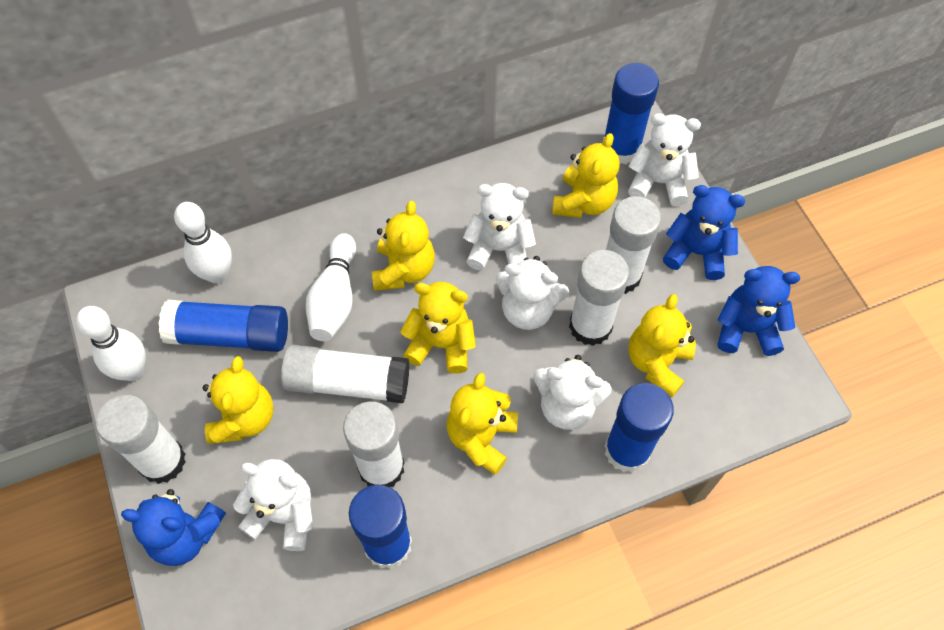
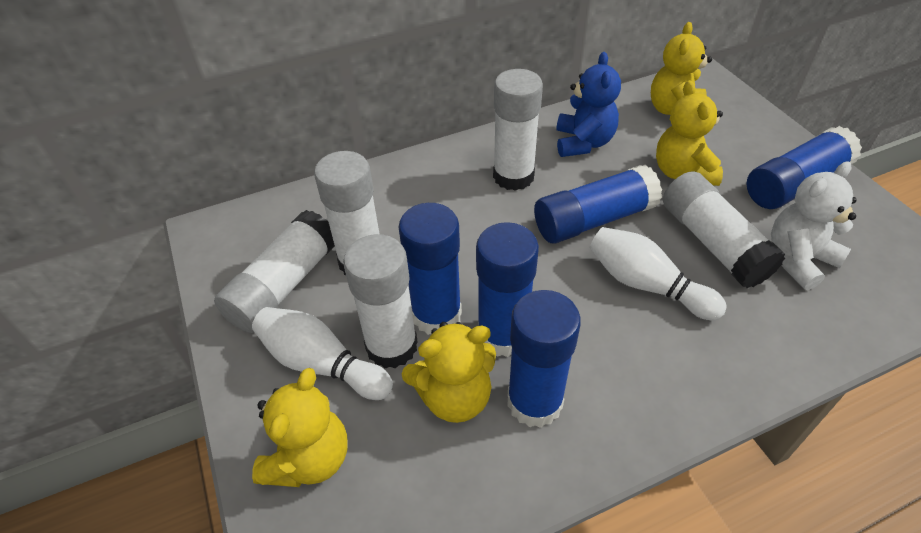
blue glue stick: 4 -> 5
blue teddy bear: 3 -> 1
white bowling pin: 3 -> 2
white teddy bear: 5 -> 1
yellow teddy bear: 6 -> 4

